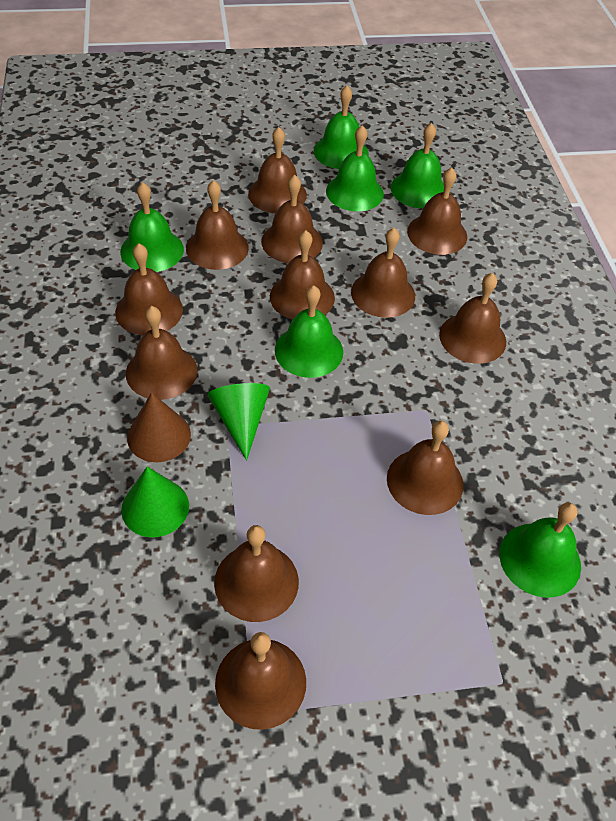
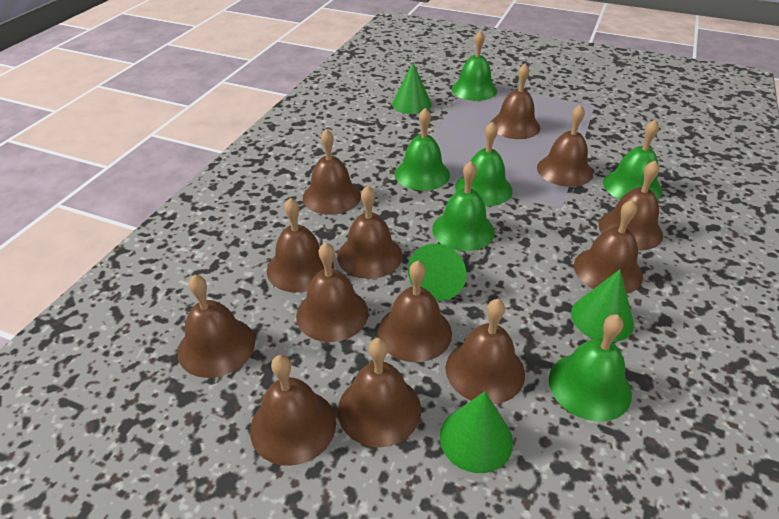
brown bell: 12 -> 13
brown cone: 1 -> 0
green cone: 2 -> 4

